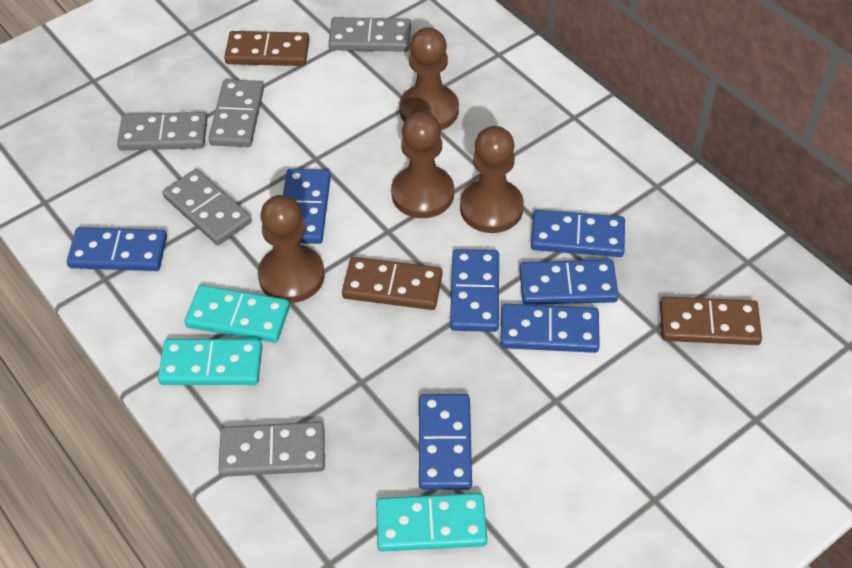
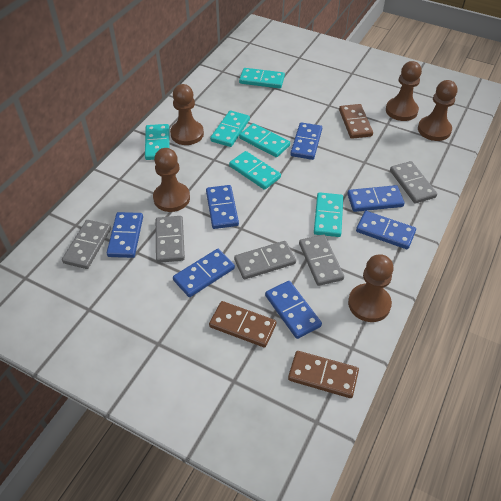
brown pawn: 4 -> 5
turquoise domino: 3 -> 6

